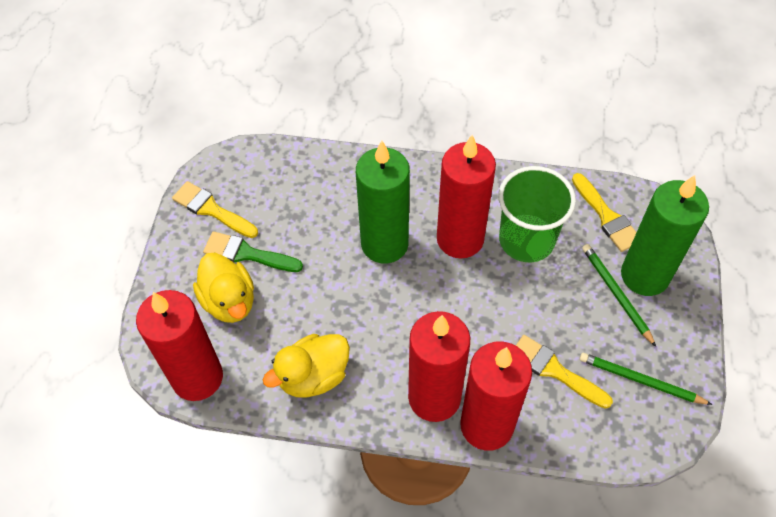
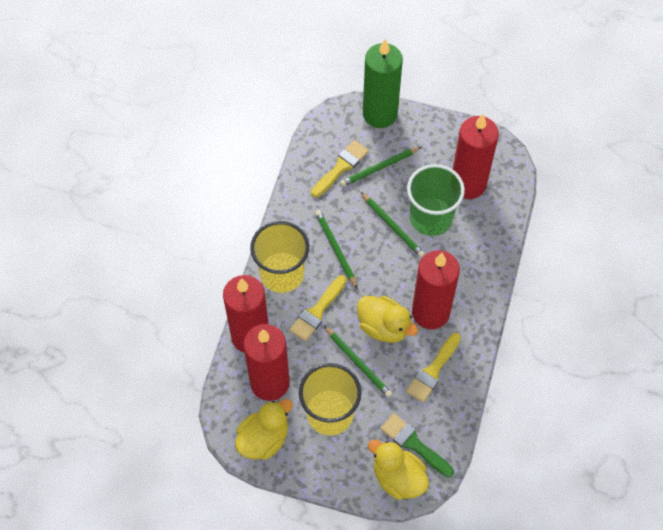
green candle: 2 -> 1
green pencil: 2 -> 4
yellow cup: 0 -> 2
yellow duck: 2 -> 3

